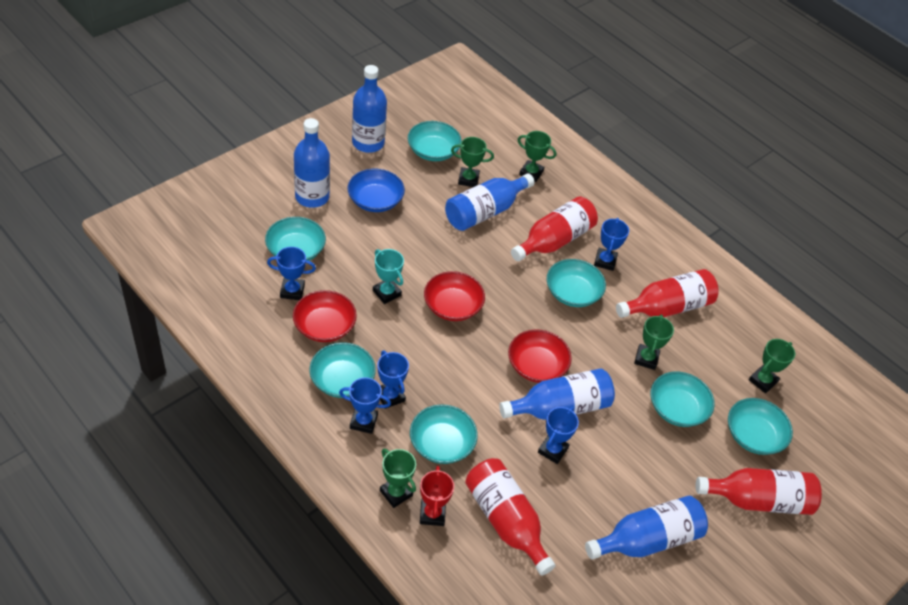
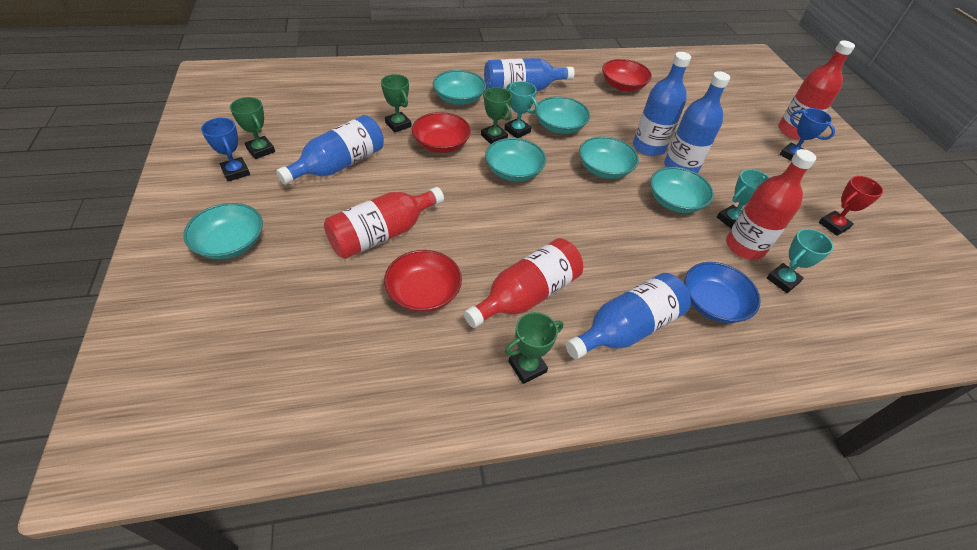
blue trophy: 5 -> 2
green trophy: 5 -> 4
turquoise bowl: 7 -> 6
turquoise trophy: 1 -> 3

